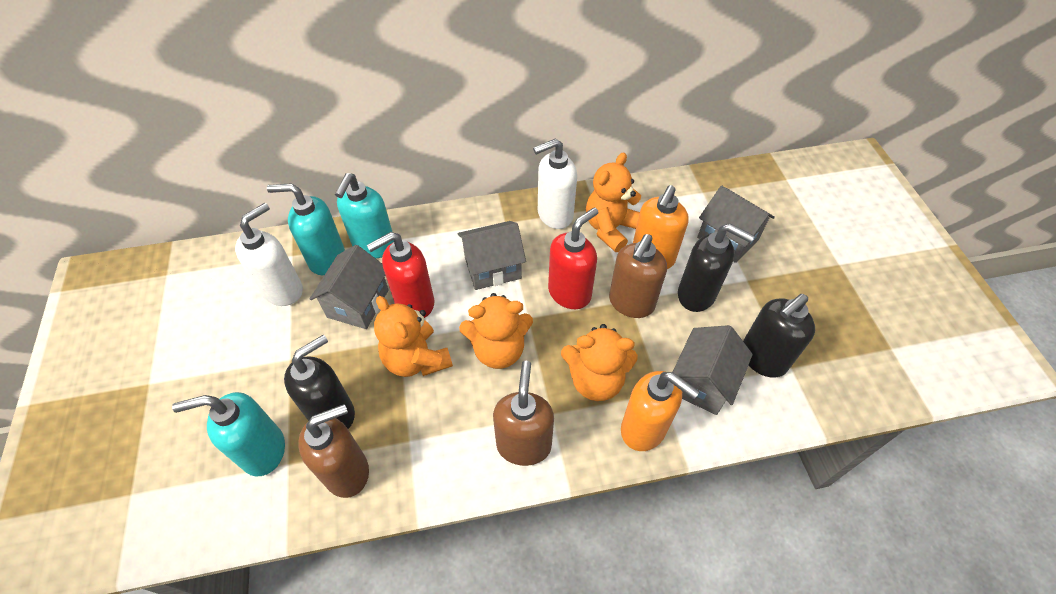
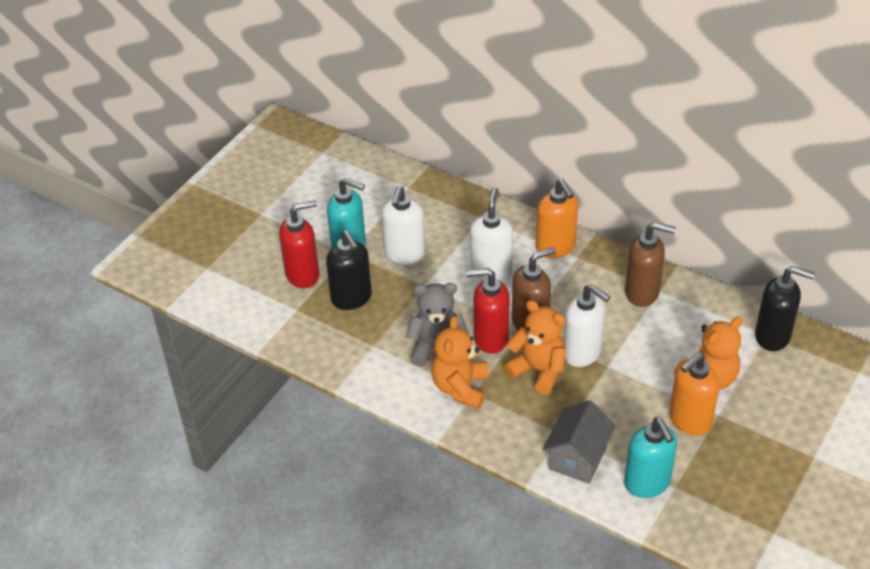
black soap dispenser: 3 -> 2
brown soap dispenser: 3 -> 2
grey house: 4 -> 1
grey teddy bear: 0 -> 1
orange teddy bear: 4 -> 3
turquoise soap dispenser: 3 -> 2
white soap dispenser: 2 -> 3

